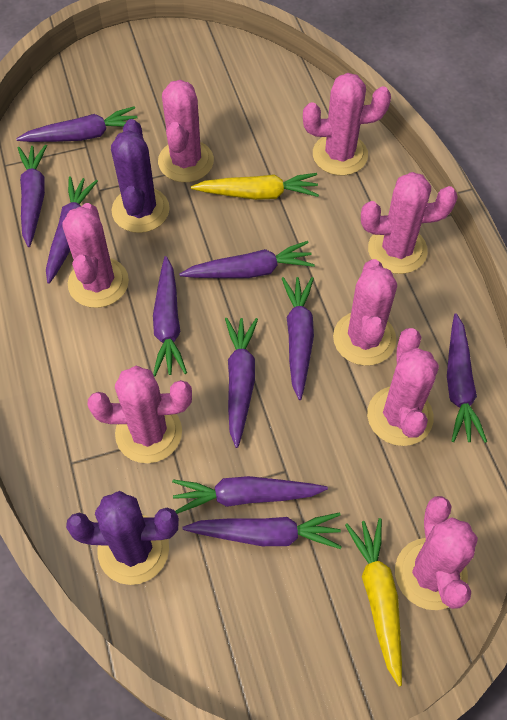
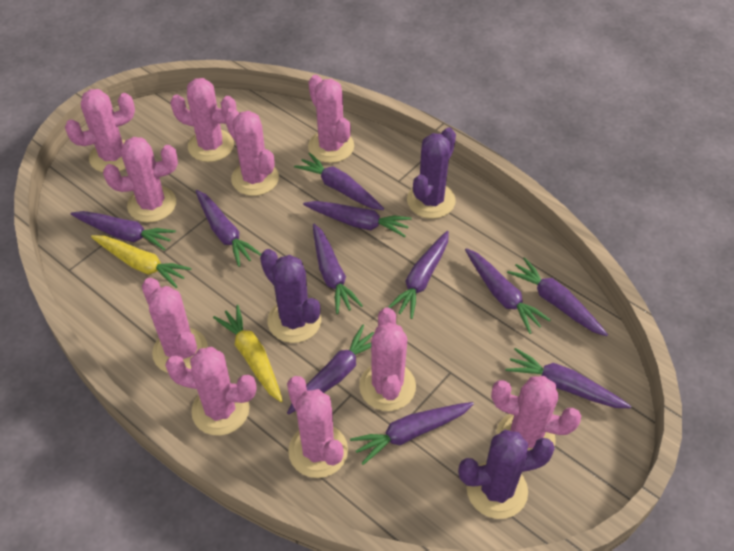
pink cactus: 8 -> 10
purple cactus: 2 -> 3
purple carrot: 10 -> 11

